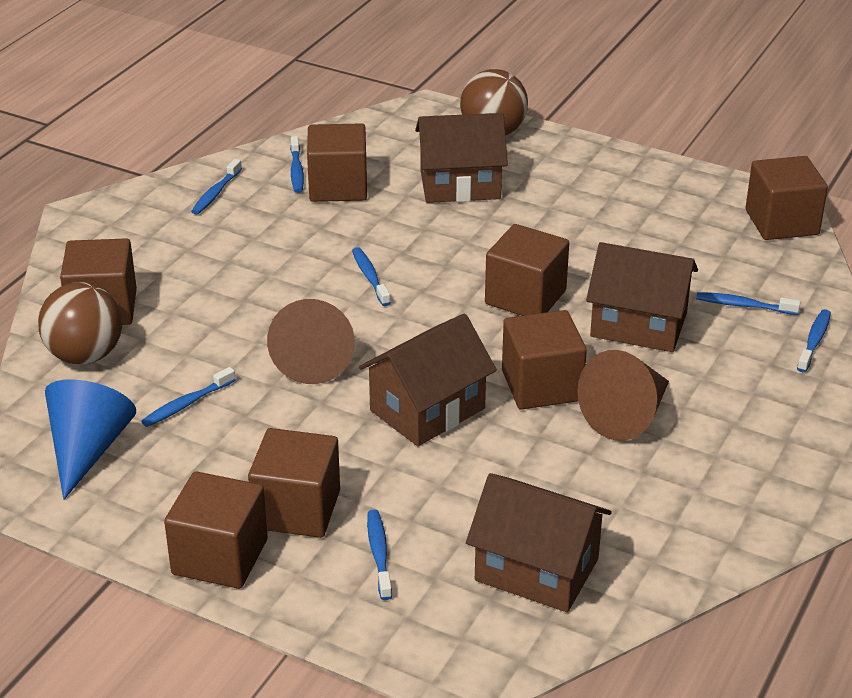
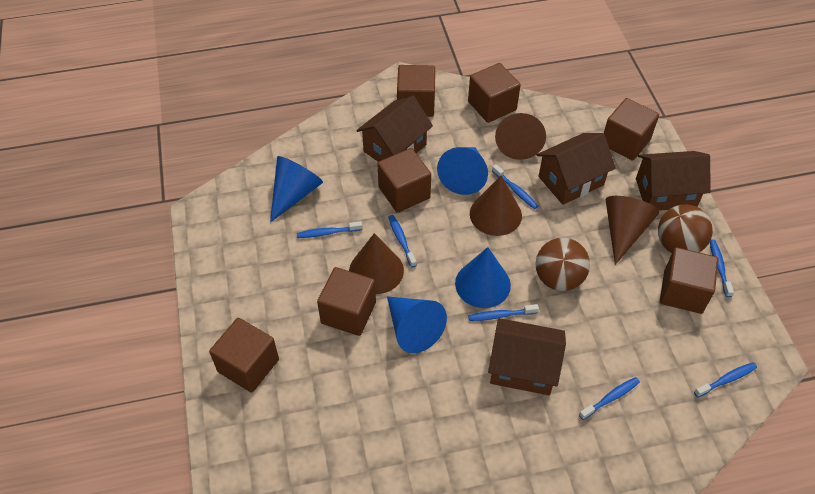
blue cone: 1 -> 4
brown cone: 2 -> 4

